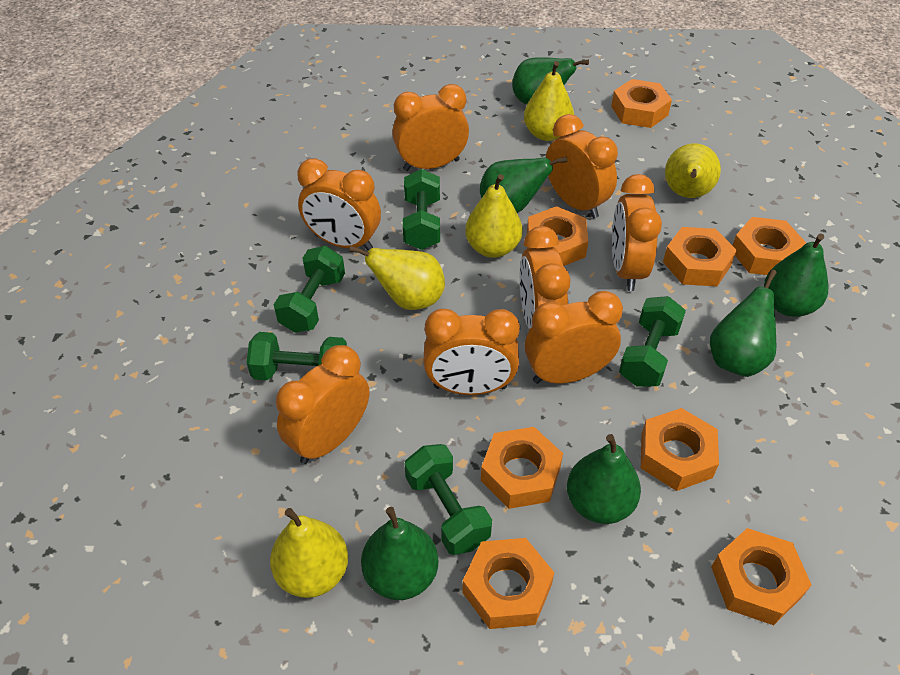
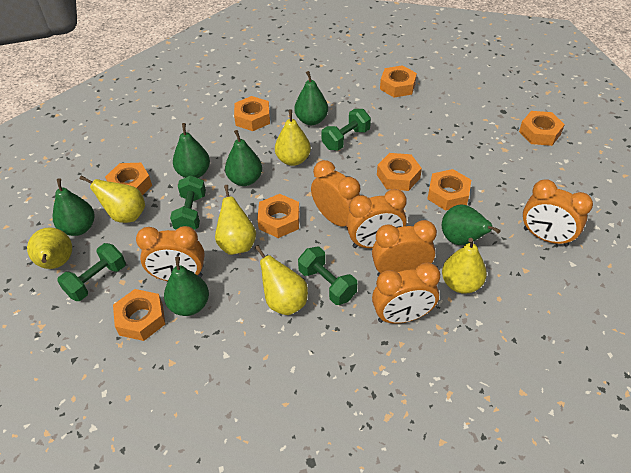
green dumbbell: 5 -> 4
orange clock: 8 -> 6
yellow pear: 5 -> 6

